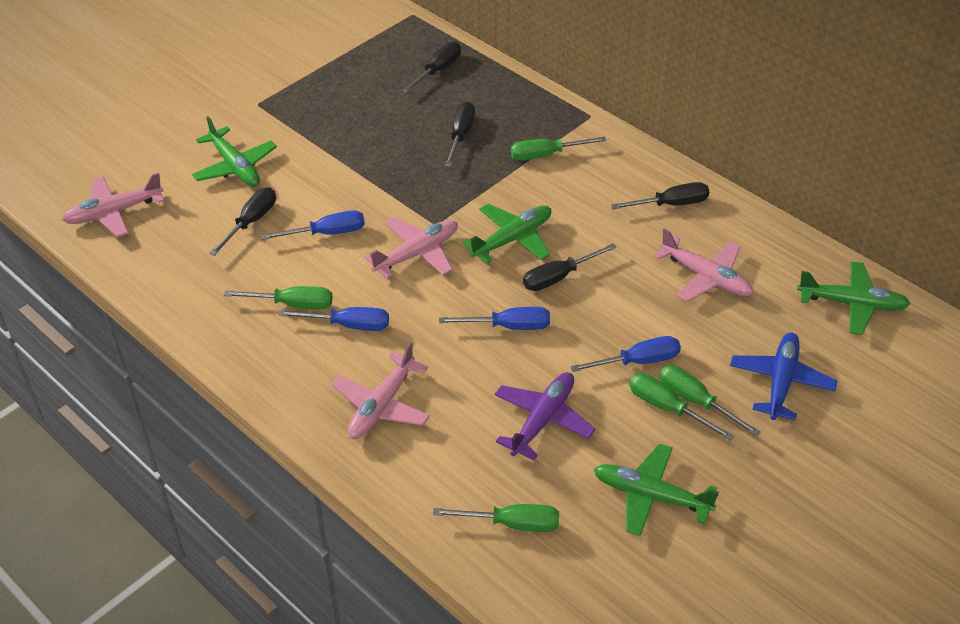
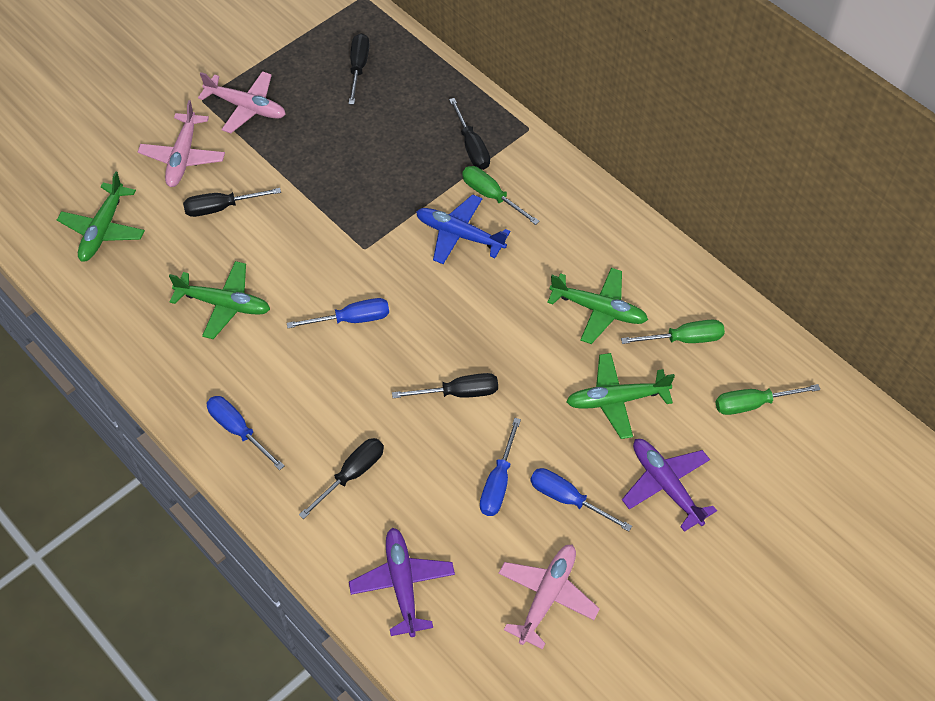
green screwdriver: 5 -> 3
pink plane: 4 -> 3
purple plane: 1 -> 2

